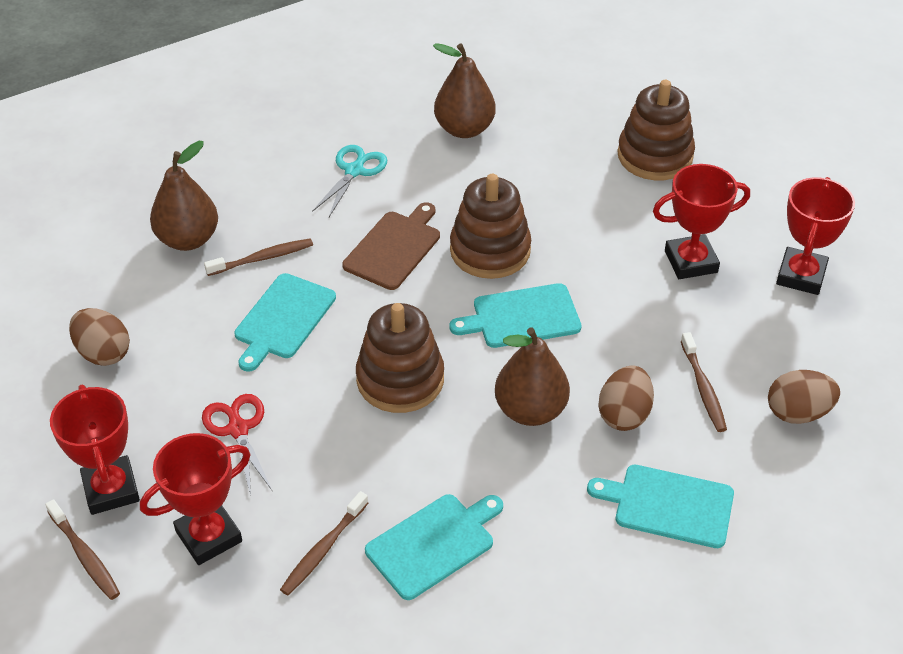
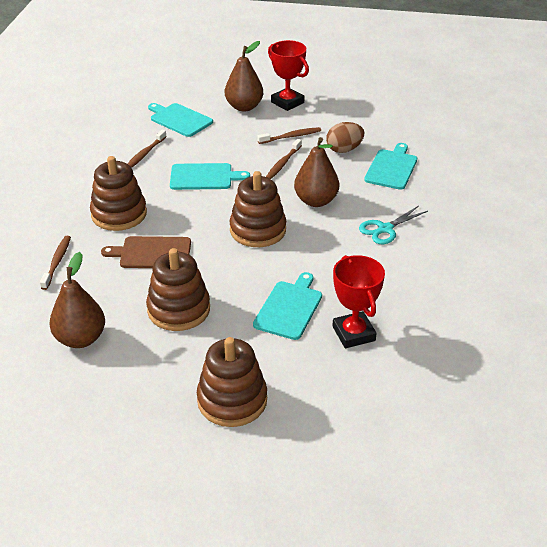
brown egg: 3 -> 1
brown stacking toy: 3 -> 4
red scissors: 1 -> 0
red trophy: 4 -> 2

